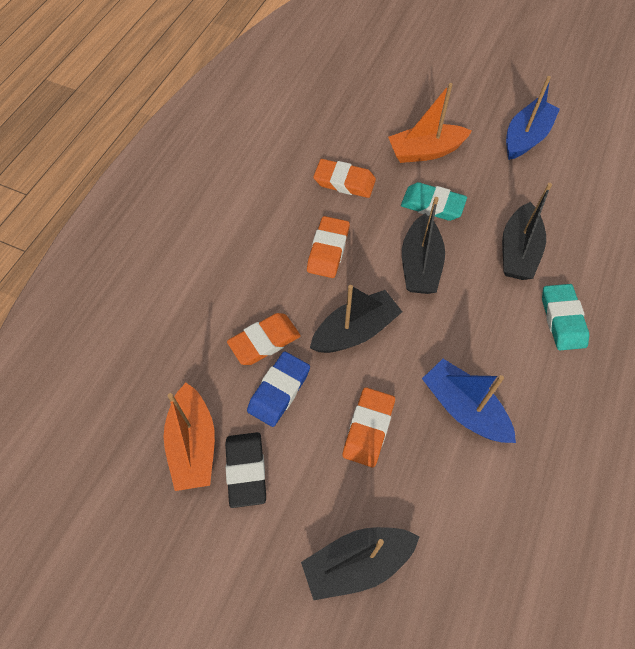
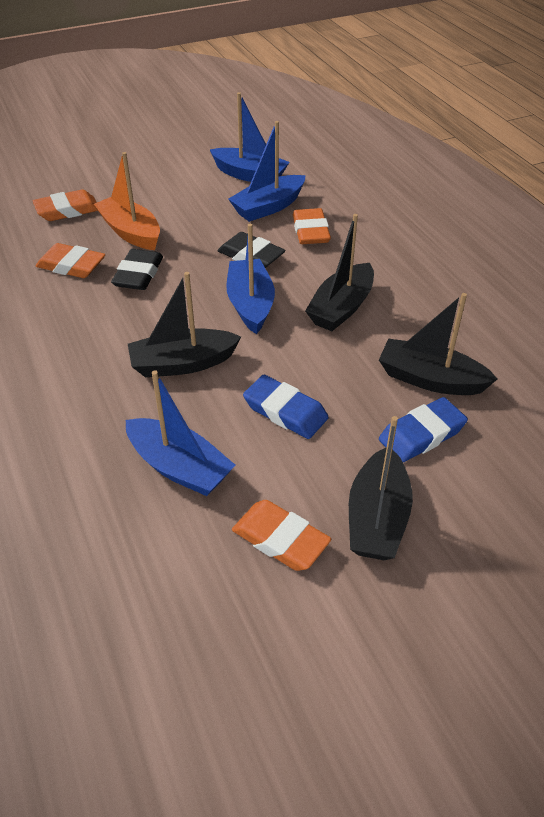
black eraser: 1 -> 2
blue boat: 2 -> 4
blue eraser: 1 -> 2
orange boat: 2 -> 1
turquoise eraser: 2 -> 0

